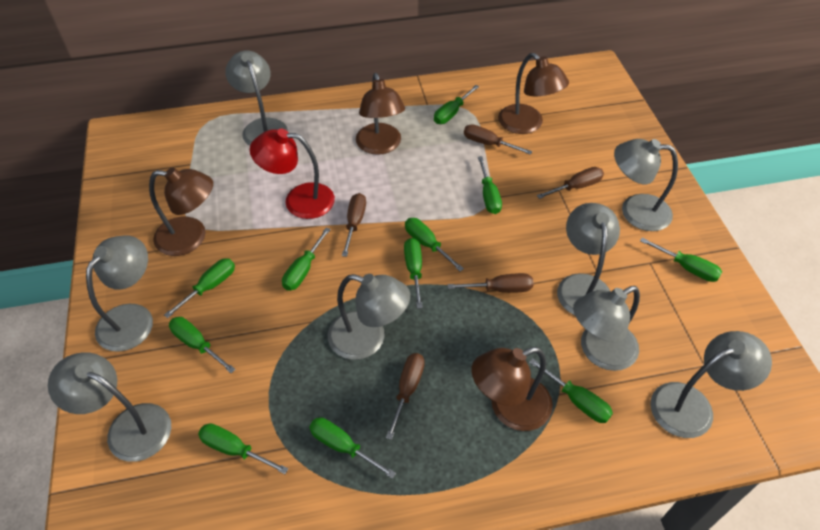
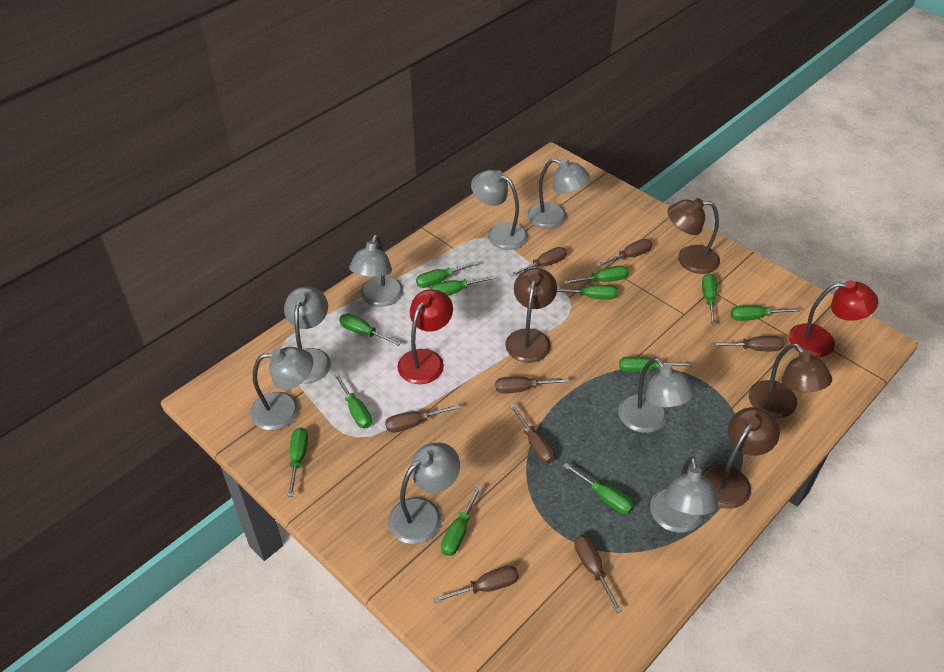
brown screwdriver: 5 -> 8
green screwdriver: 11 -> 12
red lamp: 1 -> 2

